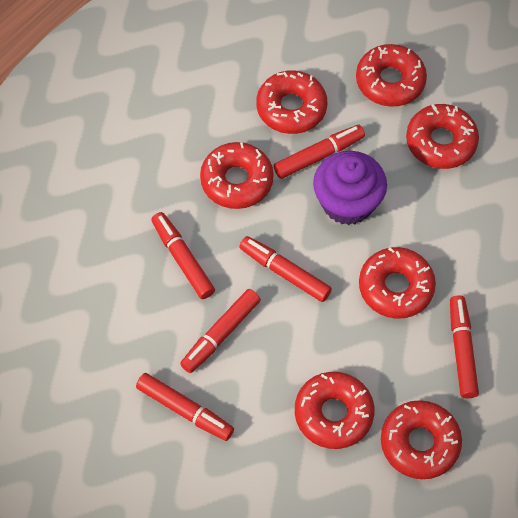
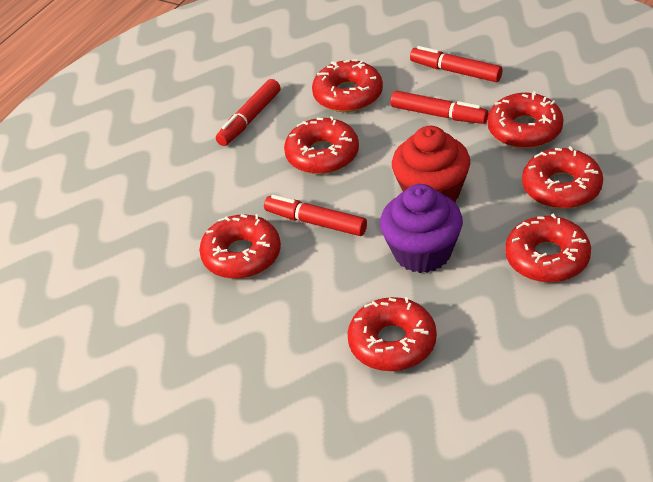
red cupcake: 0 -> 1
red marker: 6 -> 4

